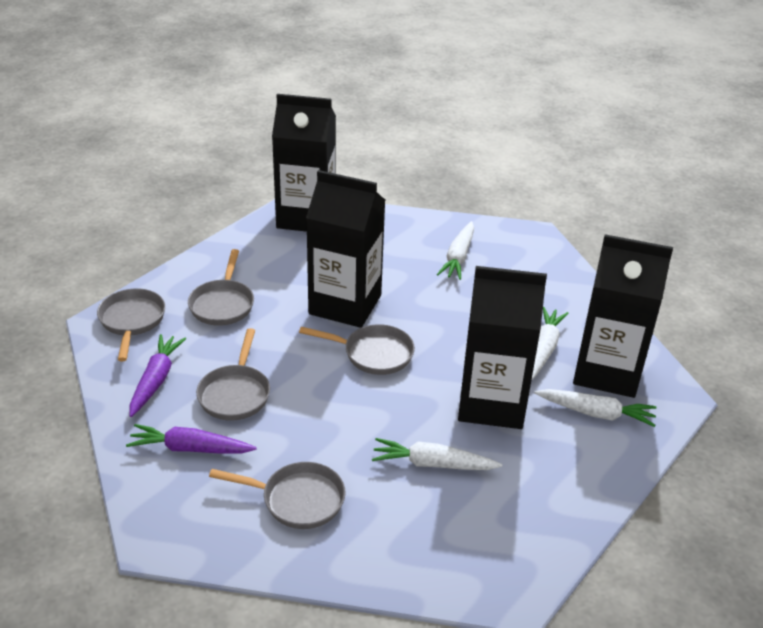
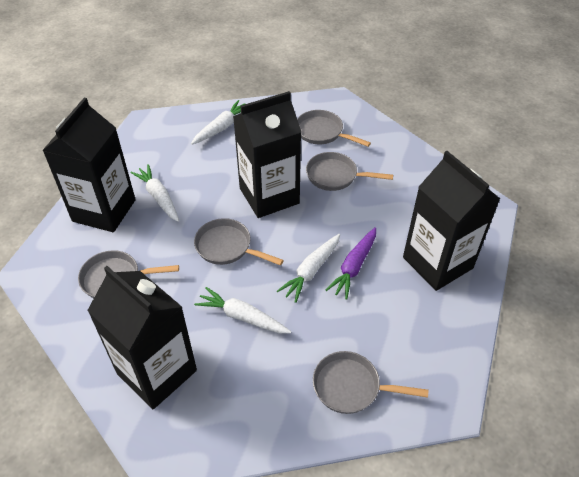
purple carrot: 2 -> 1

